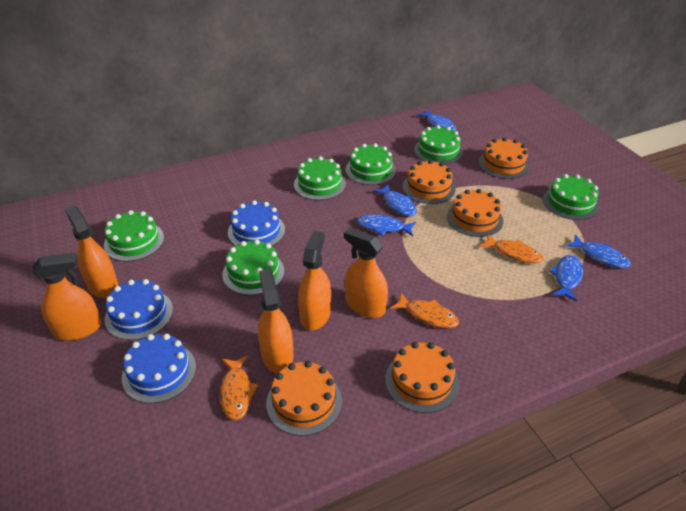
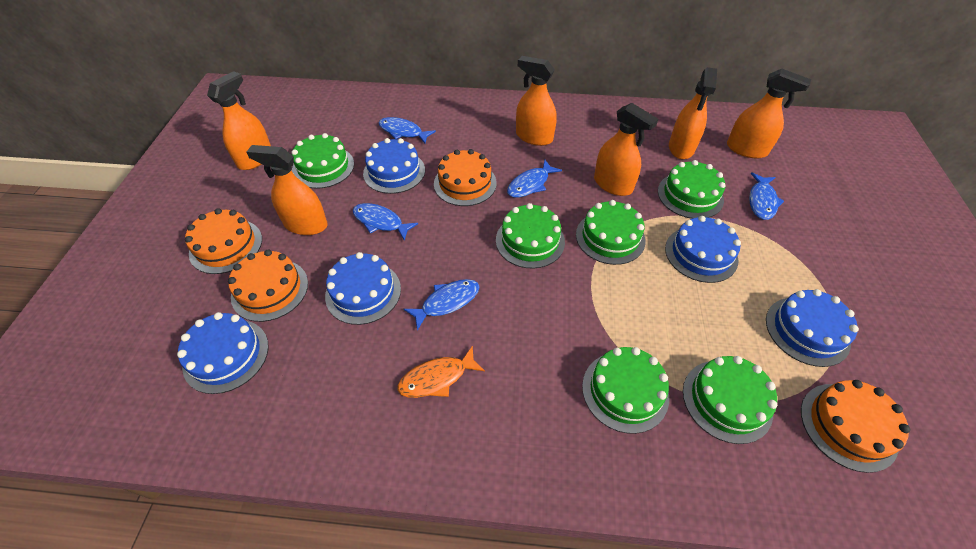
blue cake: 3 -> 5
orange cake: 5 -> 4
orange fish: 3 -> 1
orange spray bottle: 5 -> 6

